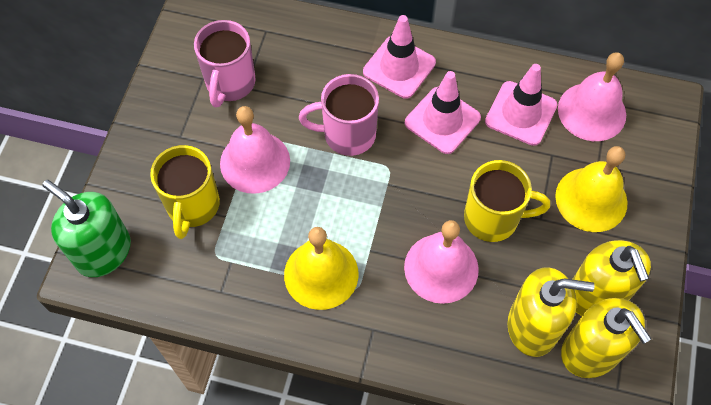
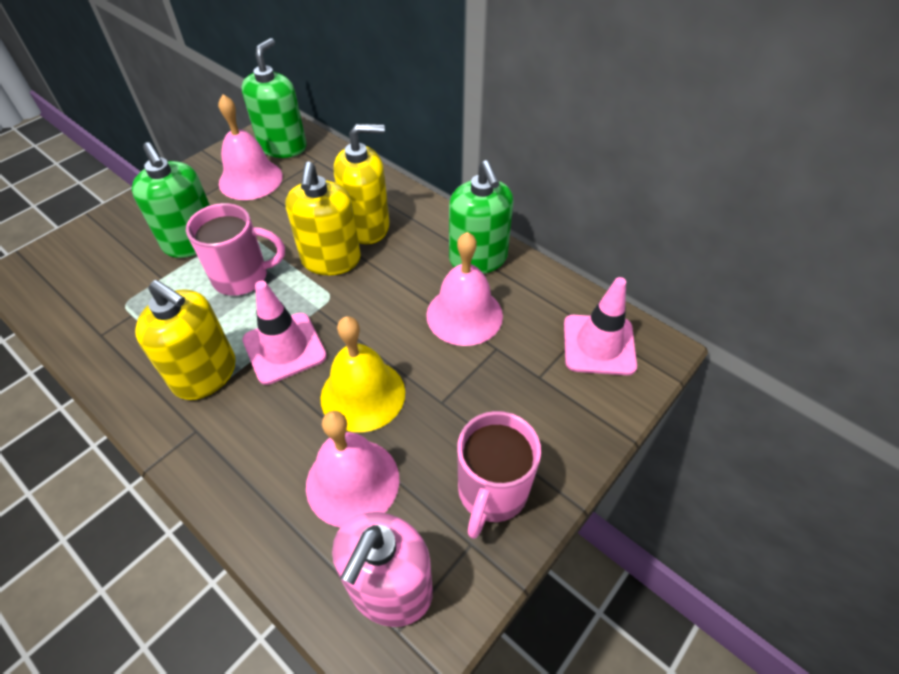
green soap dispenser: 1 -> 3
pink soap dispenser: 0 -> 1
pink traffic cone: 3 -> 2
yellow bell: 2 -> 1
yellow mug: 2 -> 0

